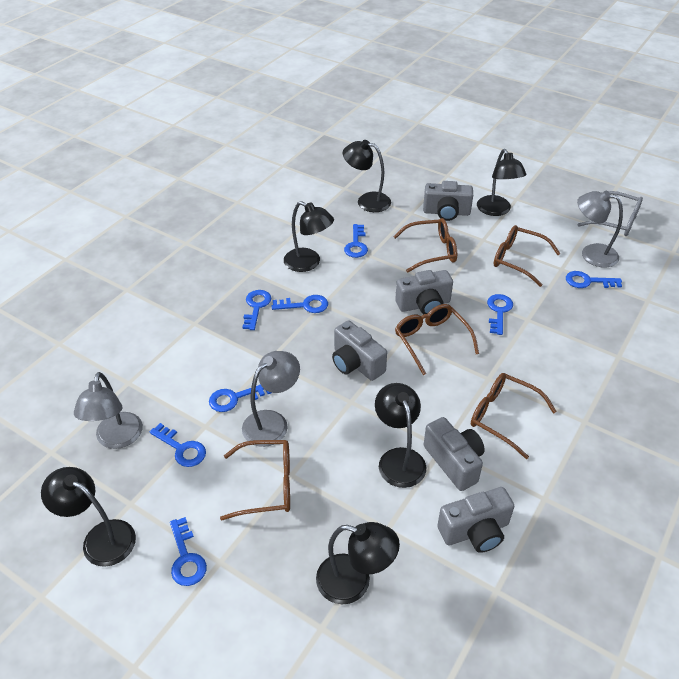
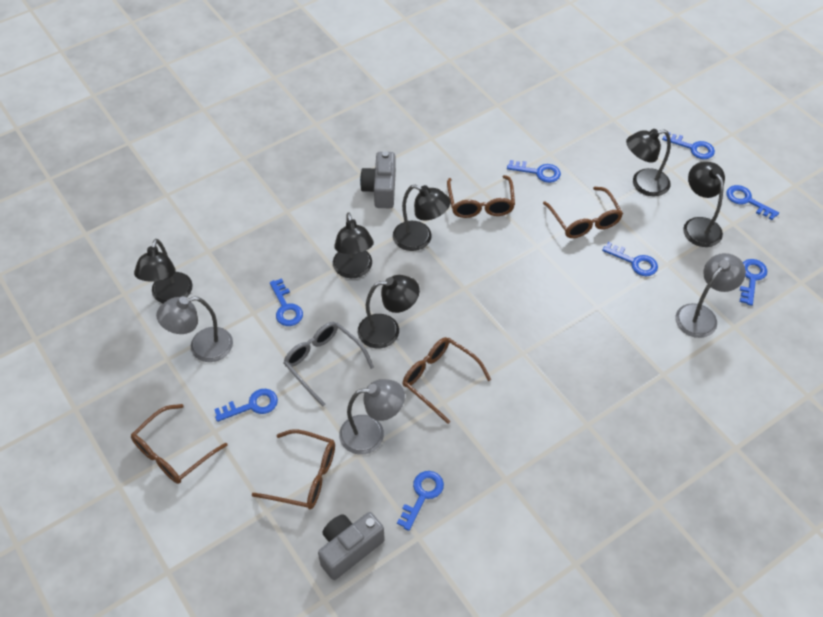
grey camera: 5 -> 2

